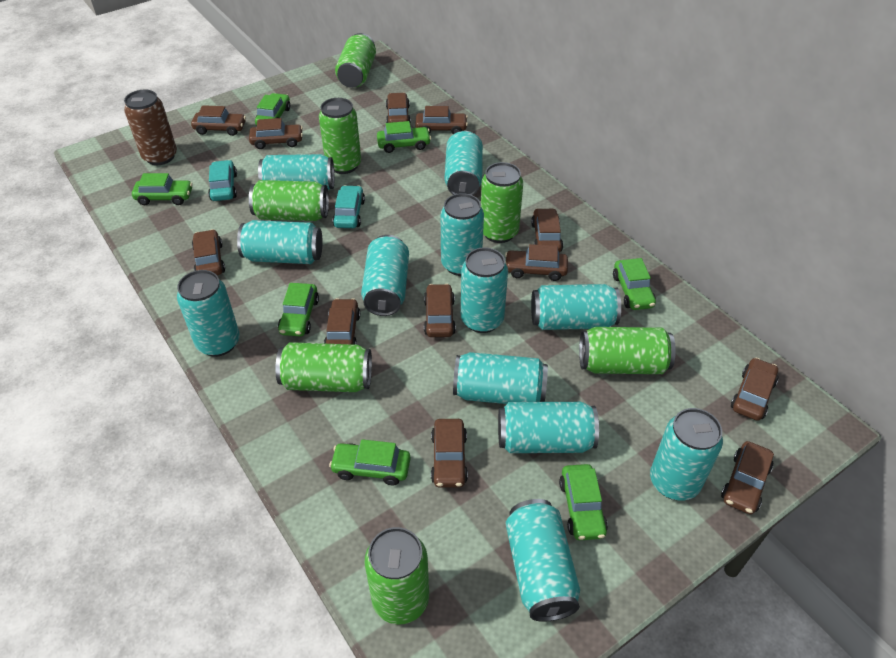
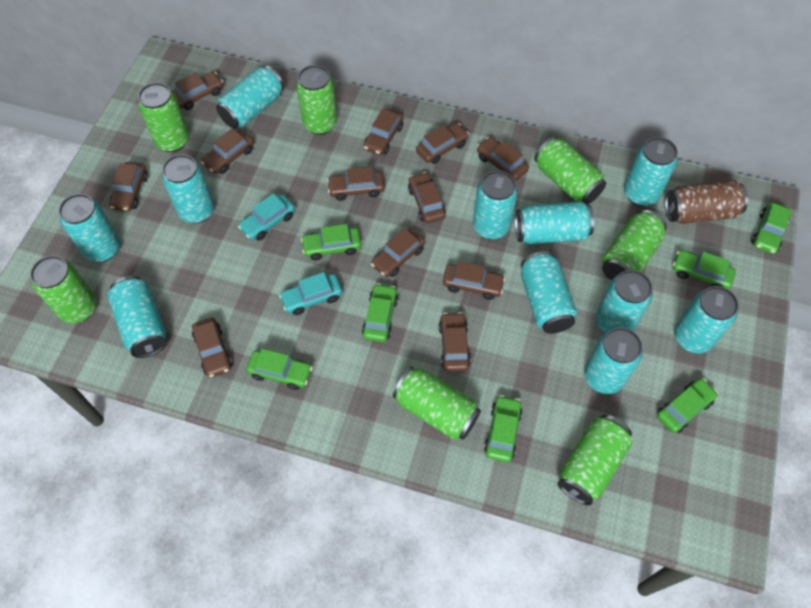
turquoise can: 12 -> 11

